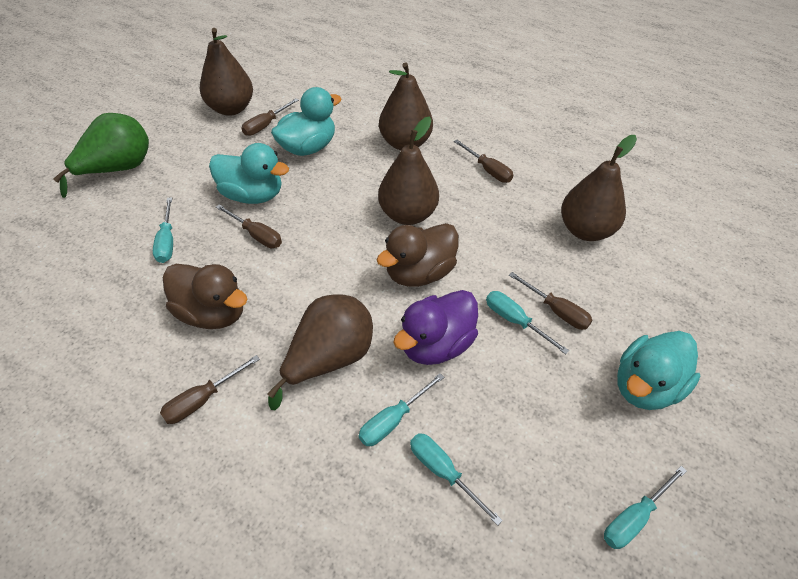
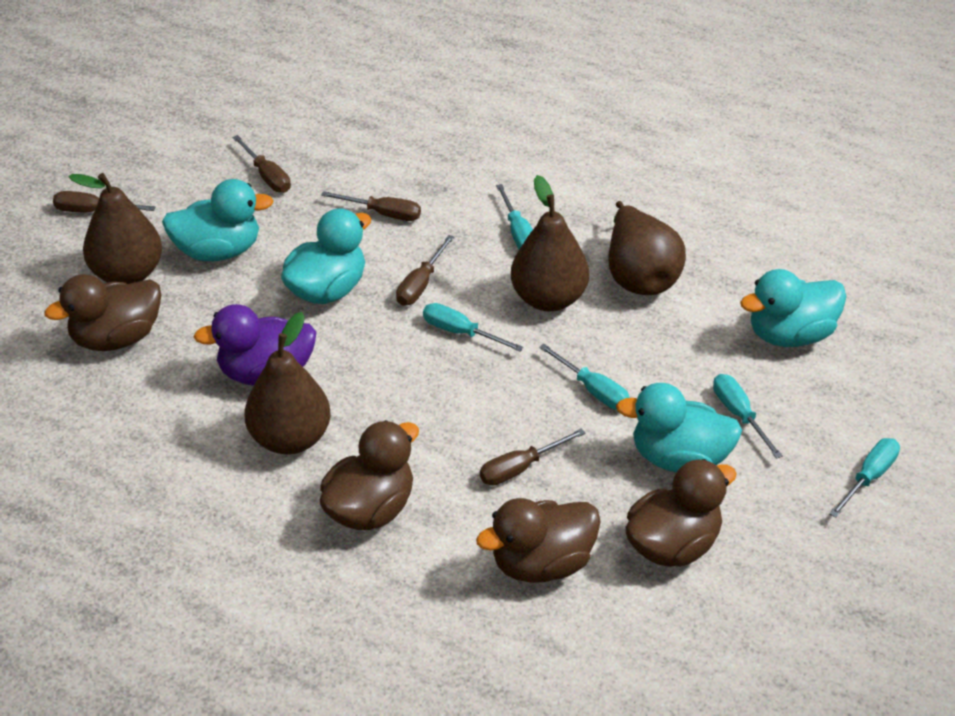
brown duck: 2 -> 4
brown pear: 5 -> 4
green pear: 1 -> 0
turquoise duck: 3 -> 4

